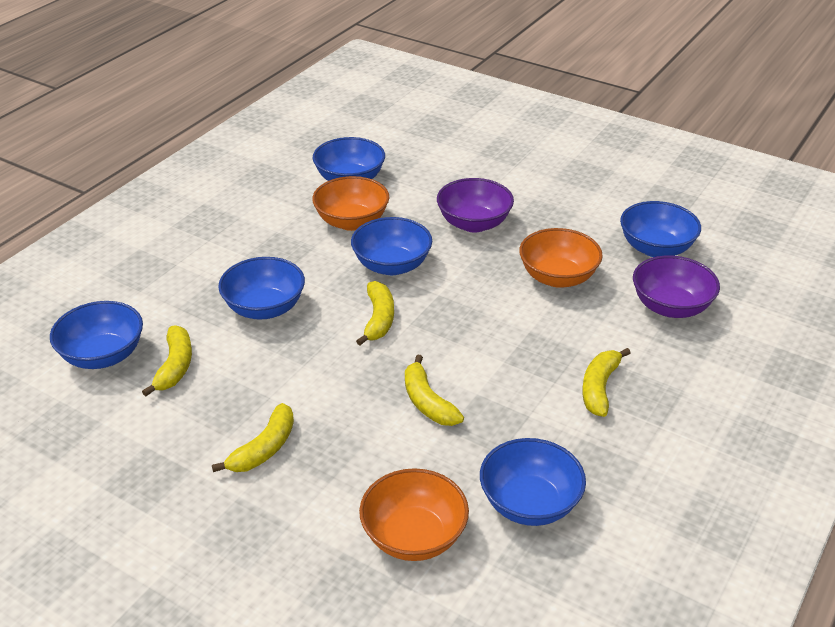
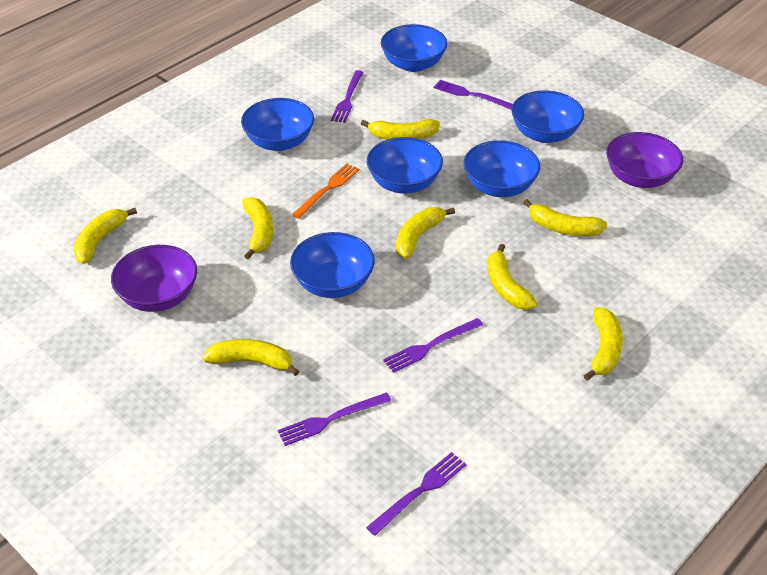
orange bowl: 3 -> 0
orange fork: 0 -> 1
purple fork: 0 -> 5
yellow banana: 5 -> 8

